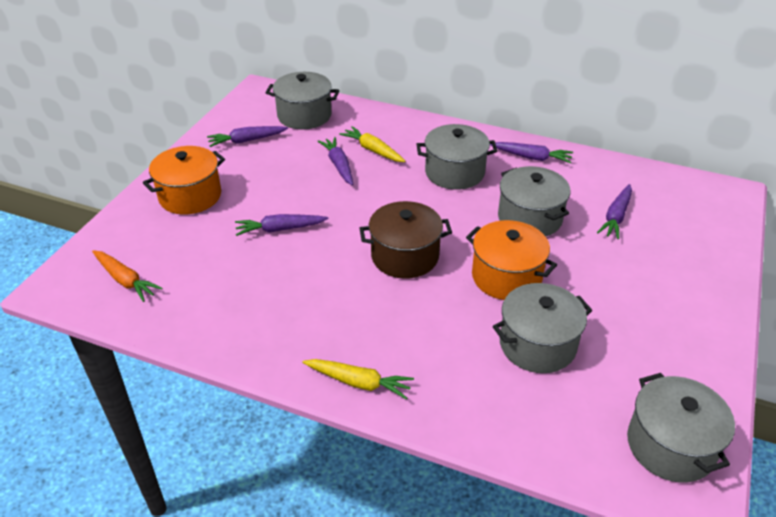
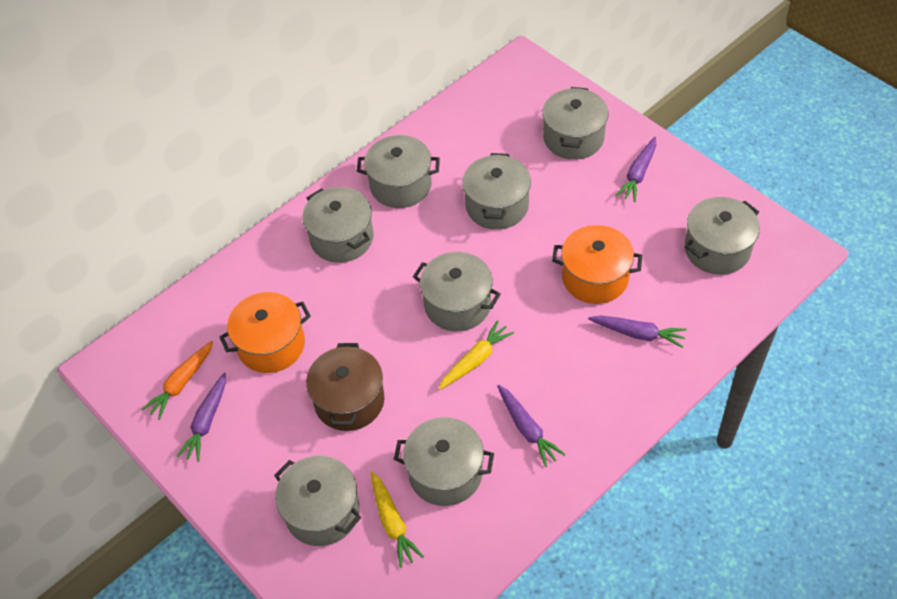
grey pot: 5 -> 8
purple carrot: 5 -> 4

